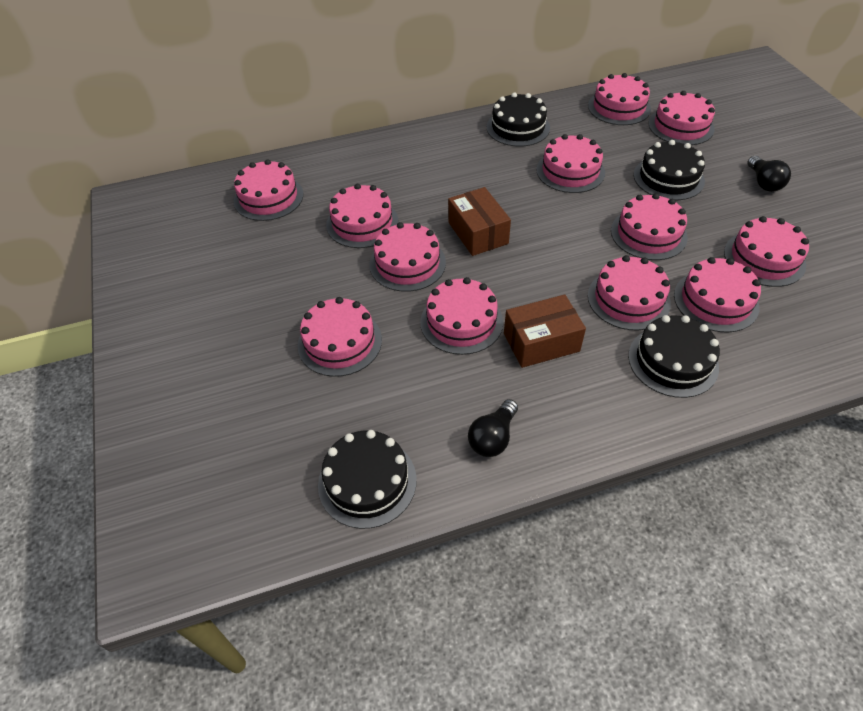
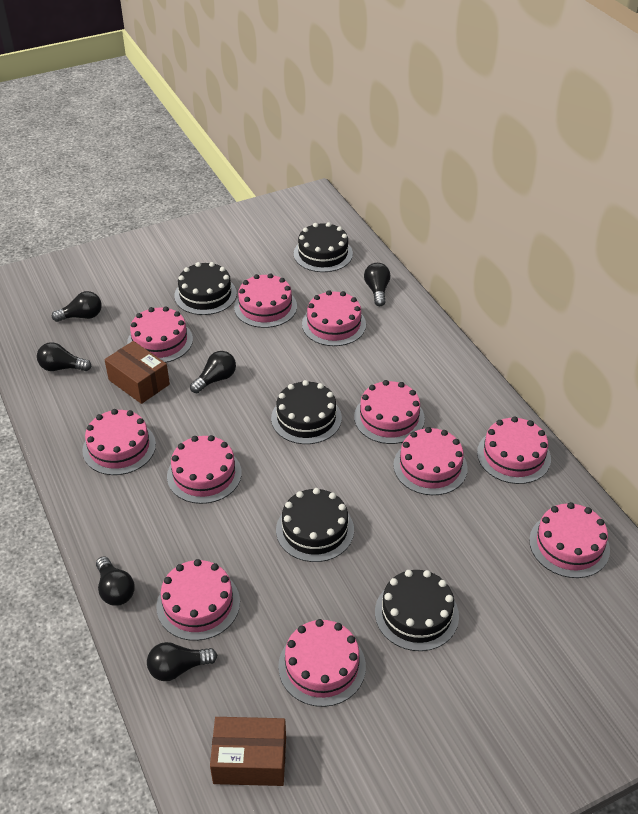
black cake: 4 -> 5
black light bulb: 2 -> 6
pink cake: 12 -> 11

